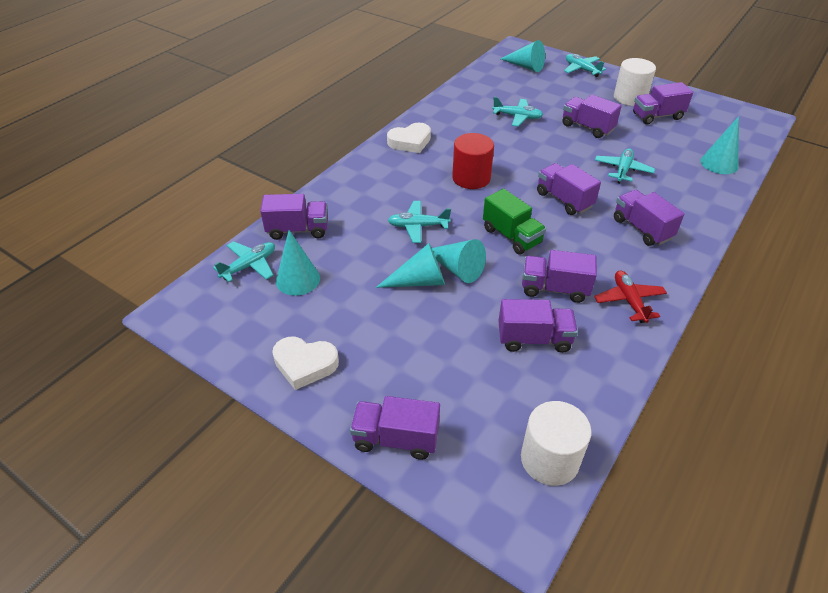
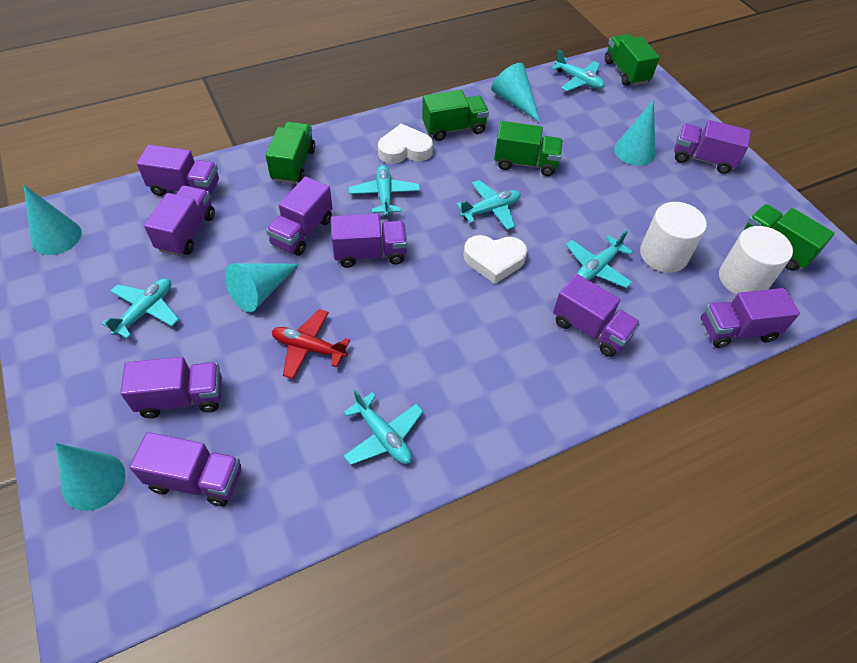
green truck: 1 -> 5
purple truck: 8 -> 9
red cylinder: 1 -> 0
turquoise plane: 5 -> 6

